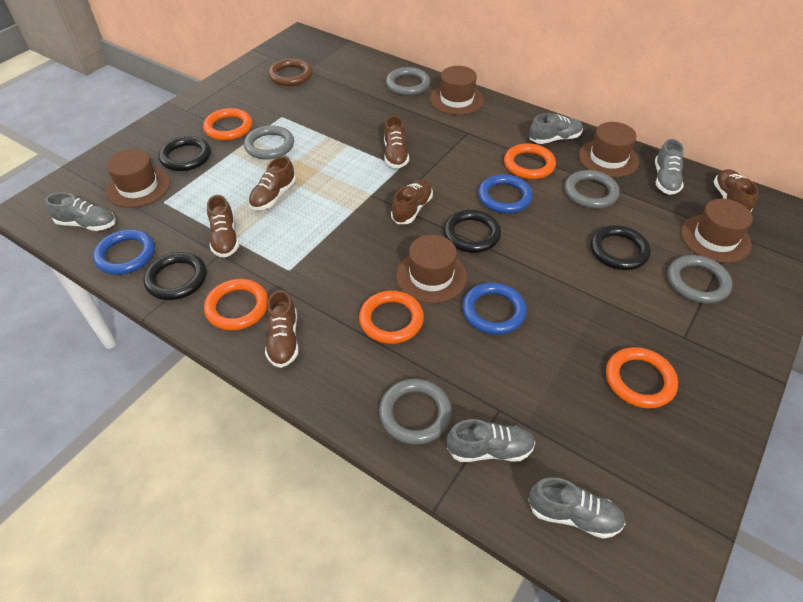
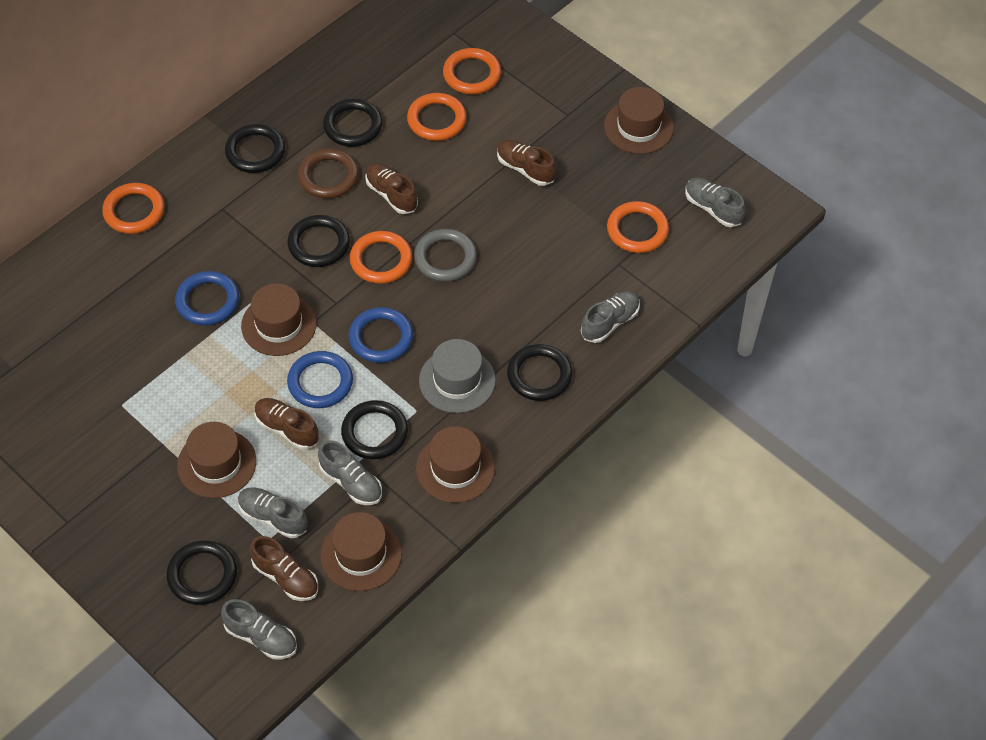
black ring: 4 -> 6
brown shoe: 6 -> 4
grey hat: 0 -> 1
grey ring: 5 -> 1

